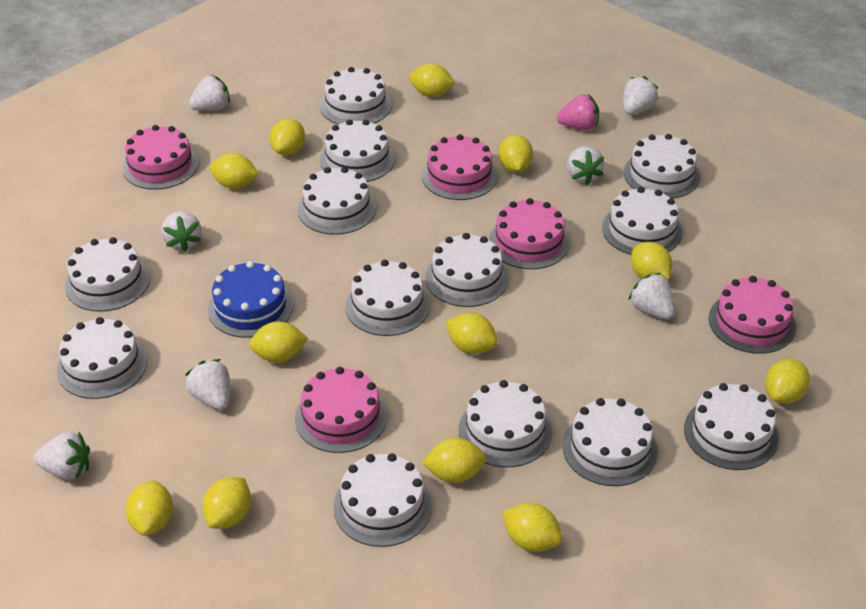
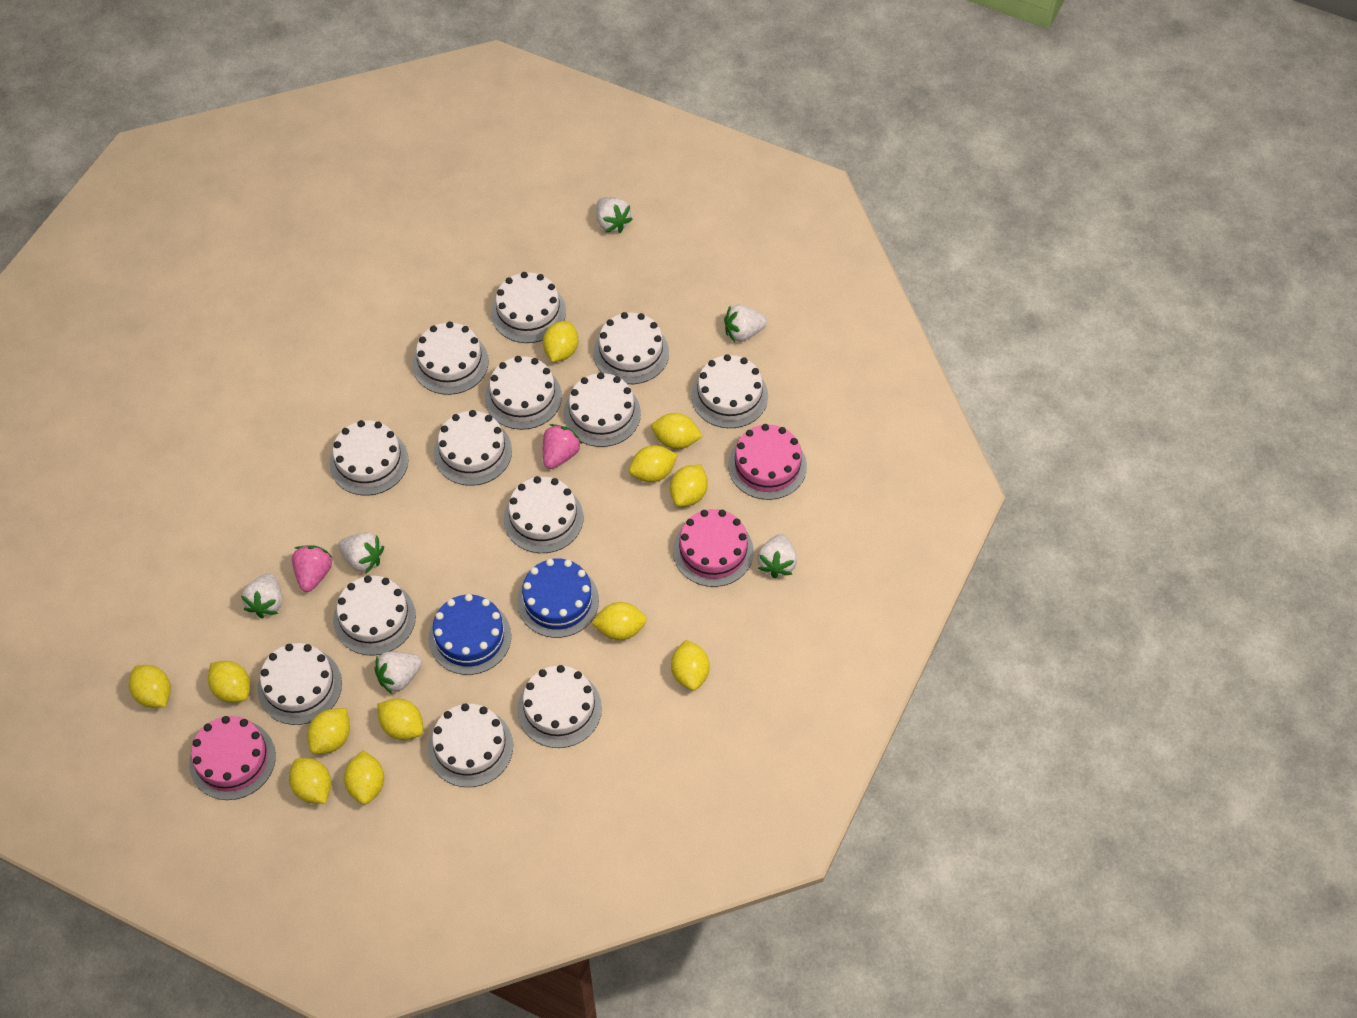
blue cake: 1 -> 2
pink cake: 5 -> 3
pink strawberry: 1 -> 2
white strawberry: 7 -> 6

